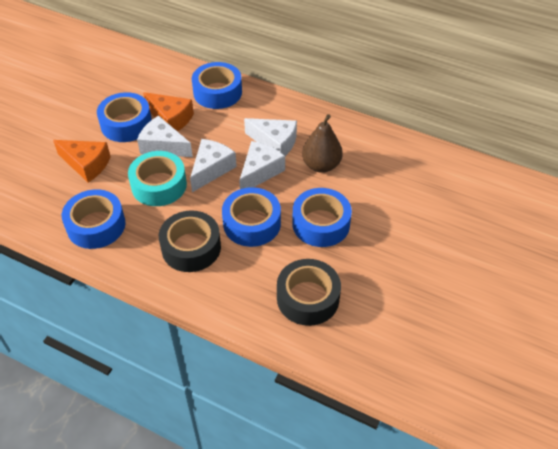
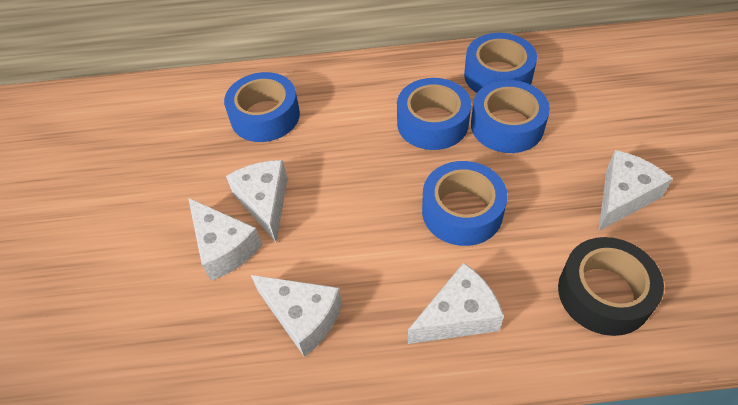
black tape: 2 -> 1
brown pear: 1 -> 0
orange cheese: 2 -> 0
turquoise tape: 1 -> 0
white cheese: 4 -> 5

